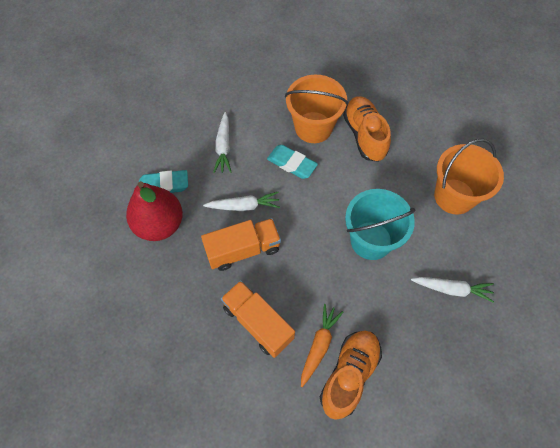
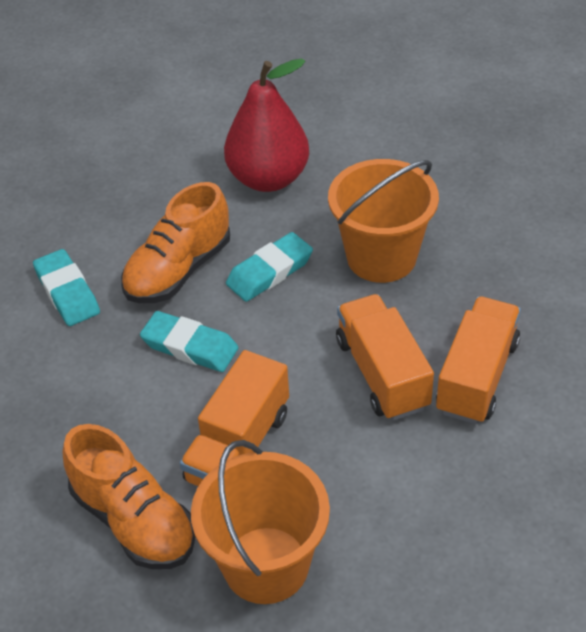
orange carrot: 1 -> 0
orange truck: 2 -> 3
turquoise bucket: 1 -> 0
turquoise eraser: 2 -> 3
white carrot: 3 -> 0

